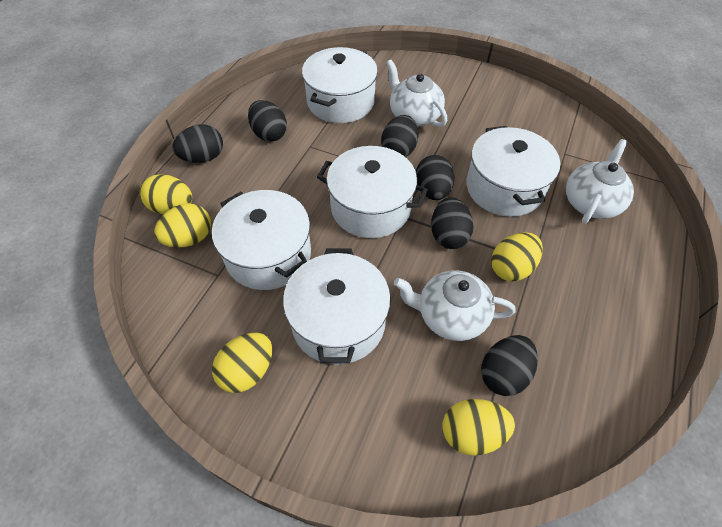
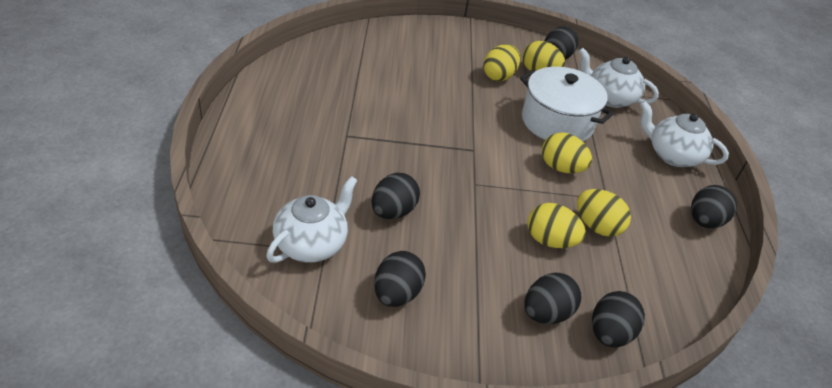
white pot: 5 -> 1

